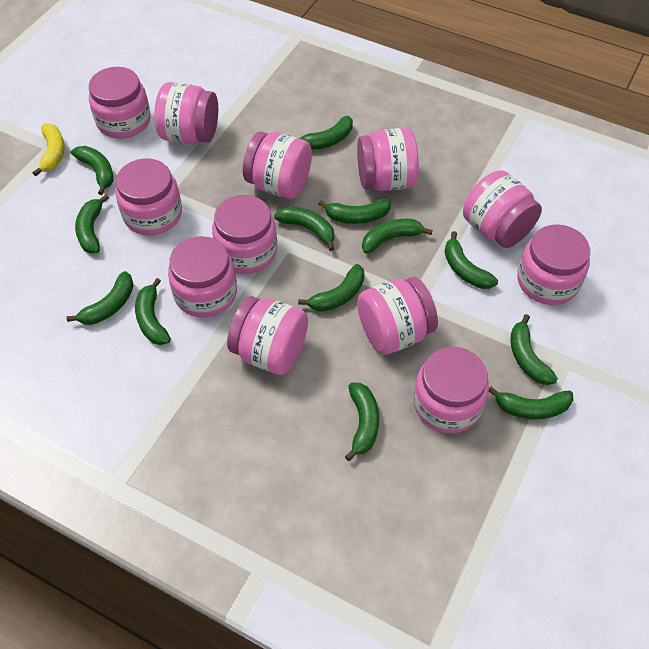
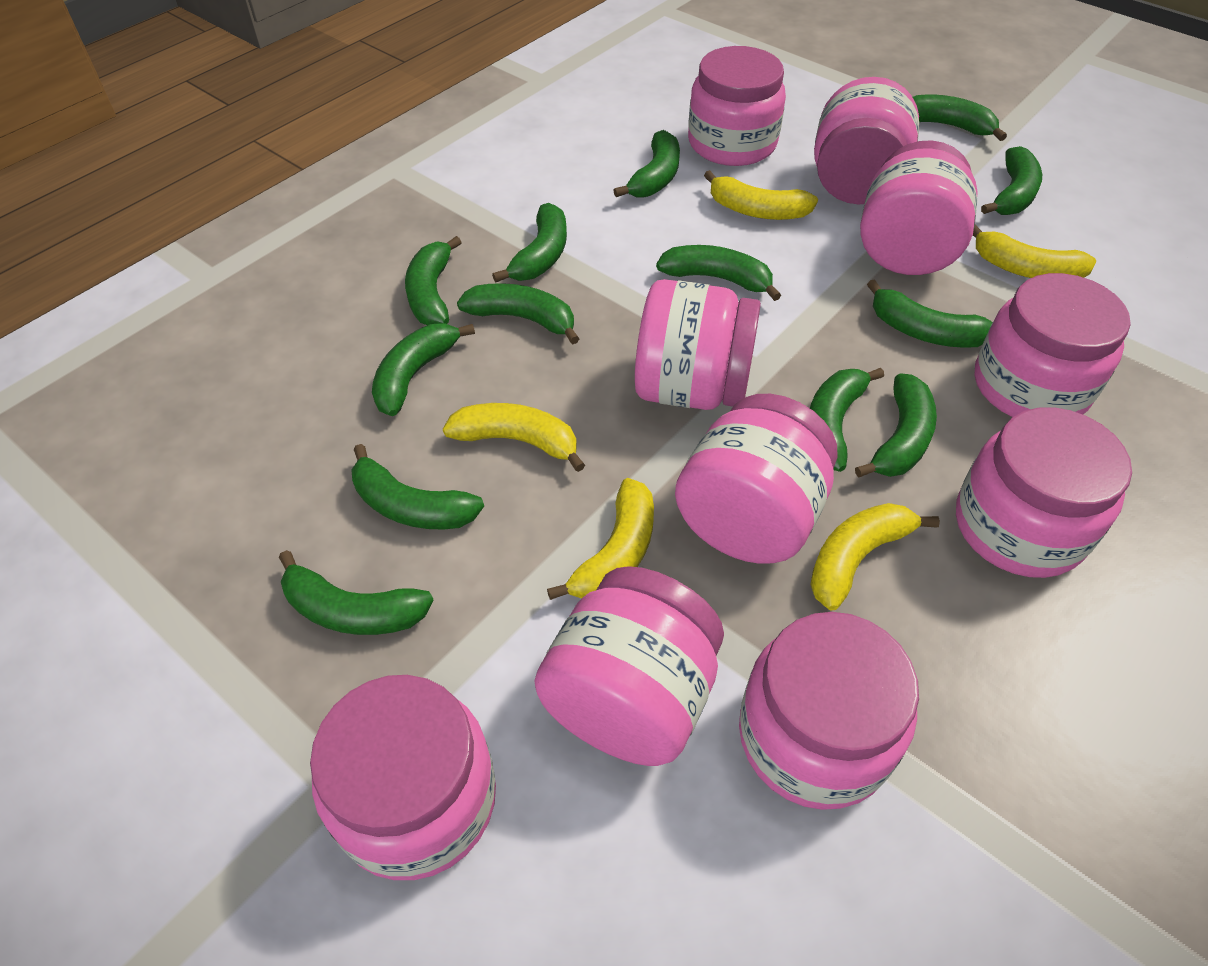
pink jar: 12 -> 10
yellow banana: 1 -> 5

